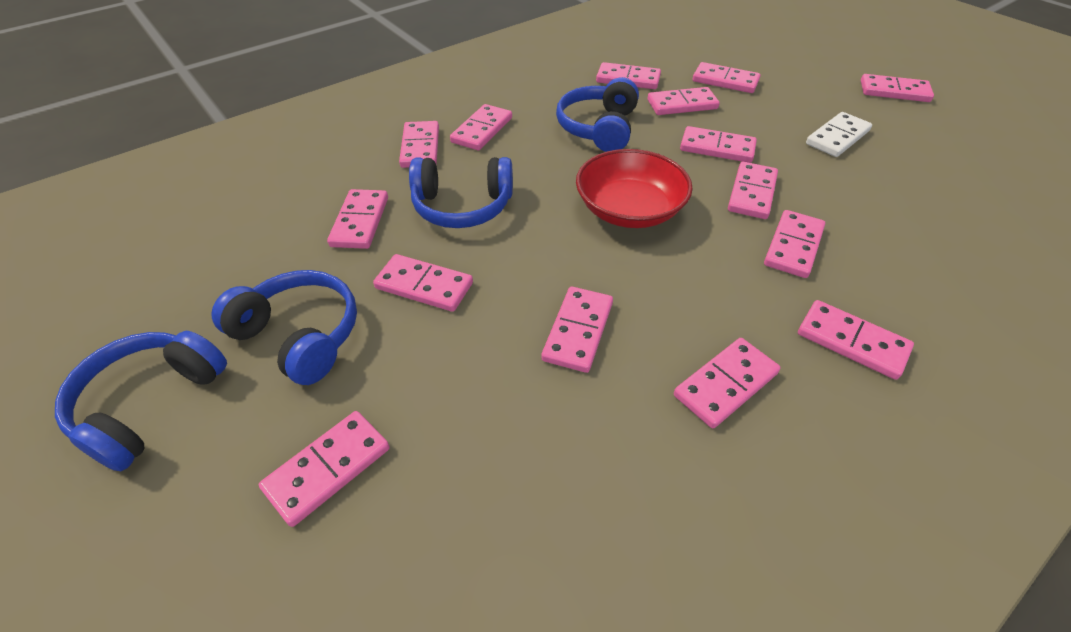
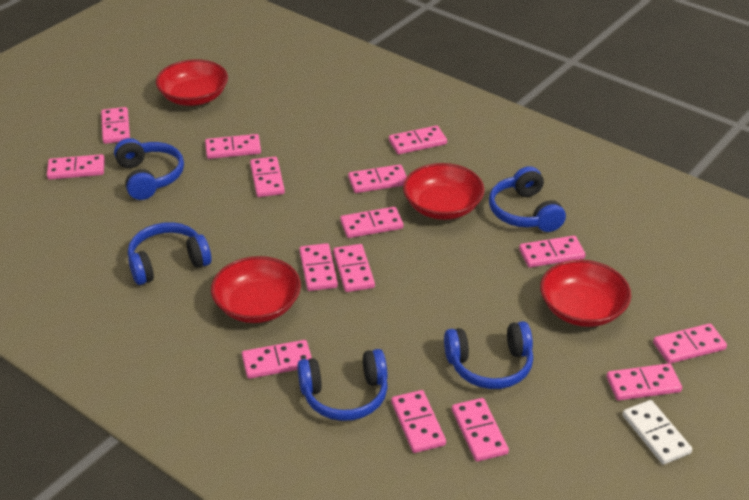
blue headphones: 4 -> 5
red bowl: 1 -> 4

